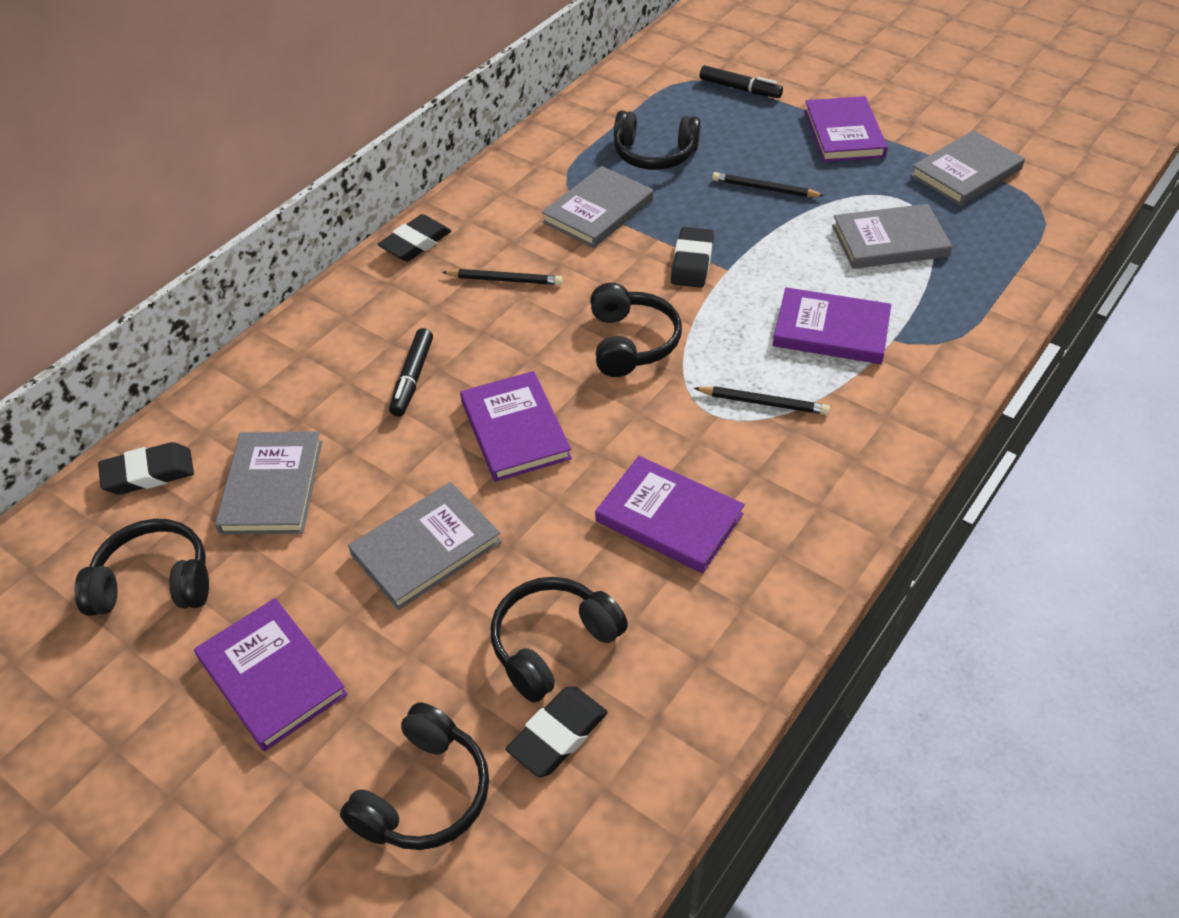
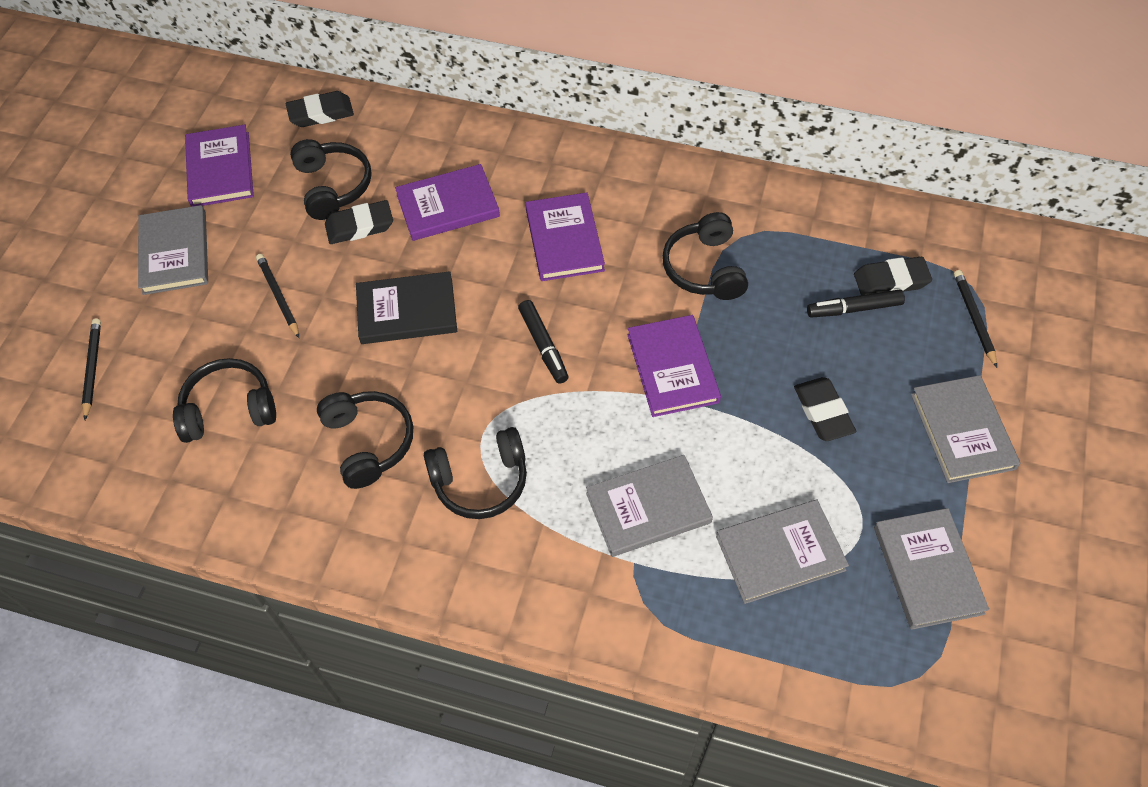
black book: 0 -> 1
purple book: 5 -> 4

